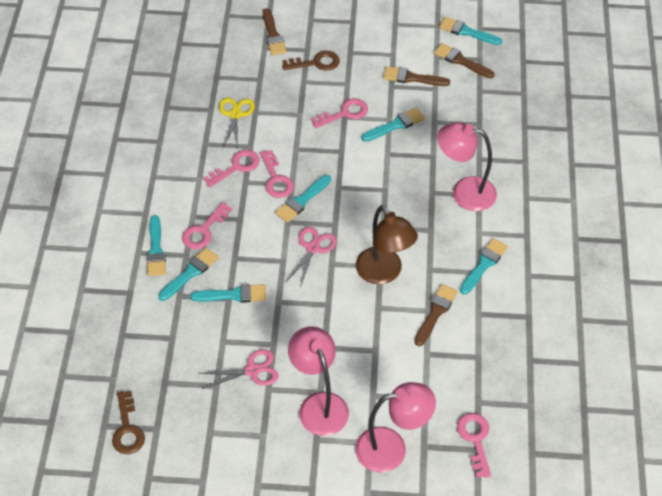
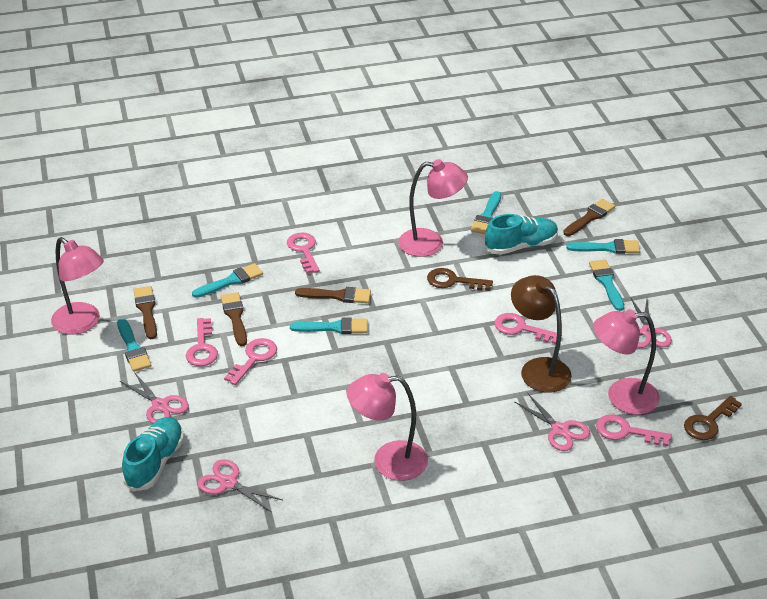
pink lamp: 3 -> 4
pink scissors: 2 -> 4
turquoise brush: 7 -> 6
turquoise shoe: 0 -> 2
yellow scissors: 1 -> 0

